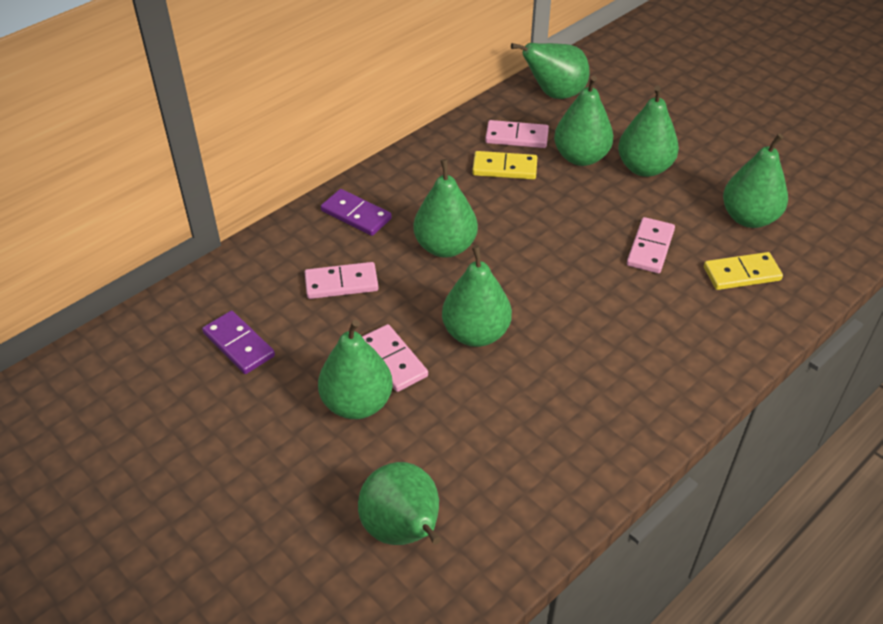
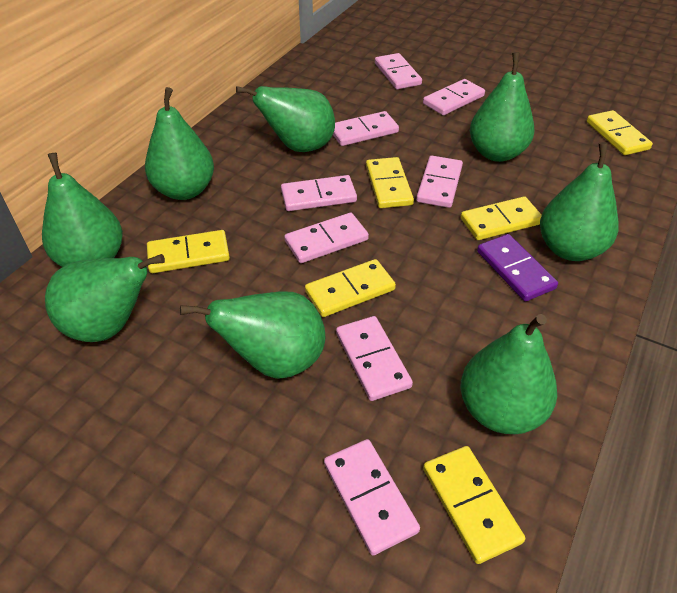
pink domino: 4 -> 8
purple domino: 2 -> 1
yellow domino: 2 -> 6

